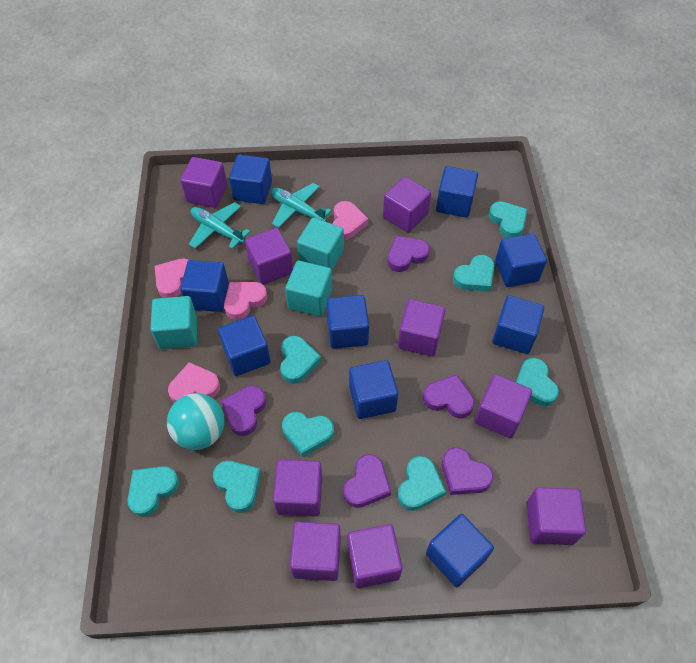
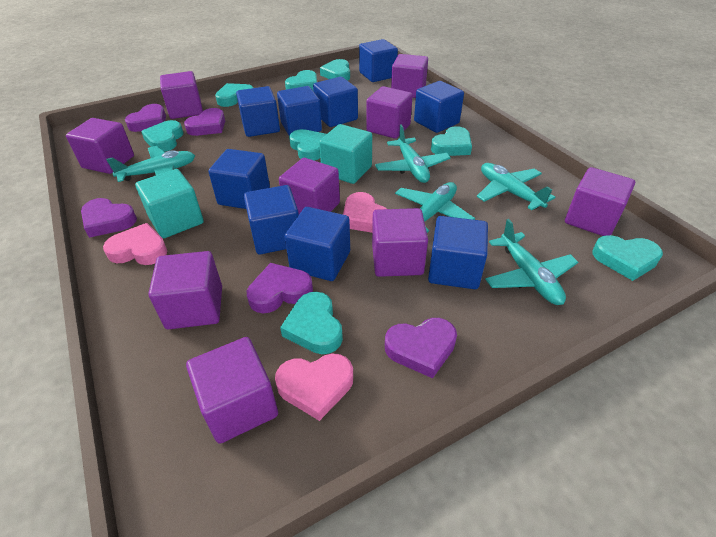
pink heart: 4 -> 3
turquoise ball: 1 -> 0
turquoise cube: 3 -> 2
turquoise plane: 2 -> 5

